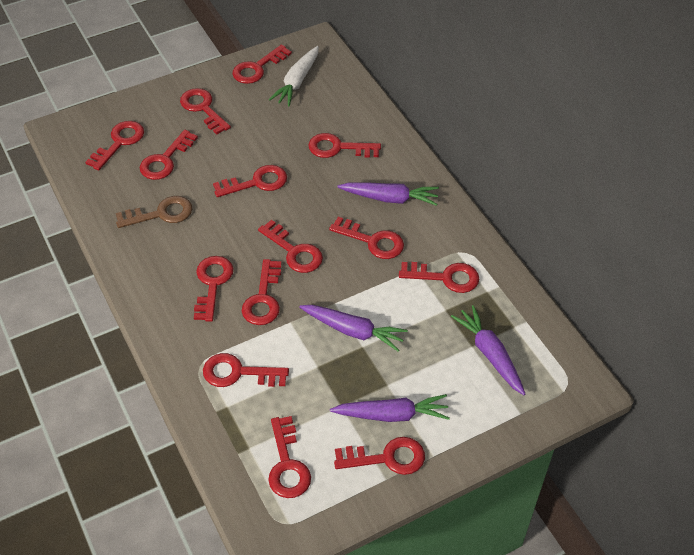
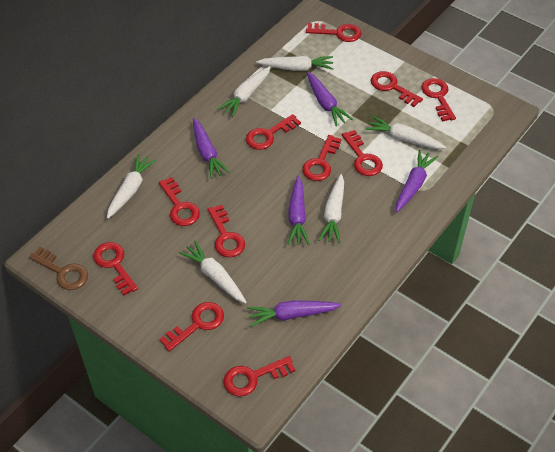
purple carrot: 4 -> 5
red key: 14 -> 11
white carrot: 1 -> 6

